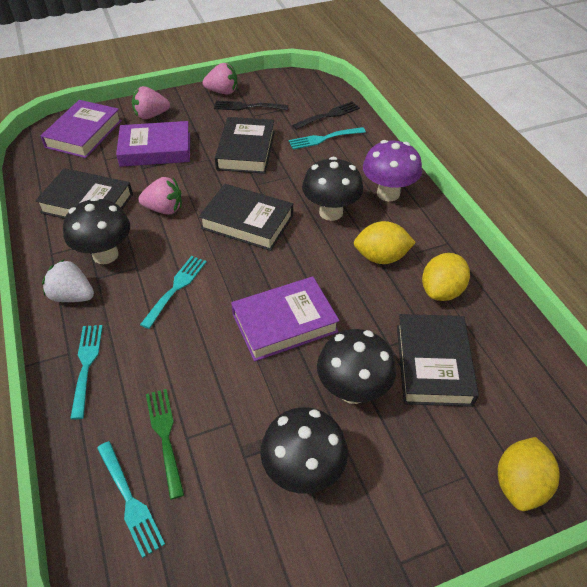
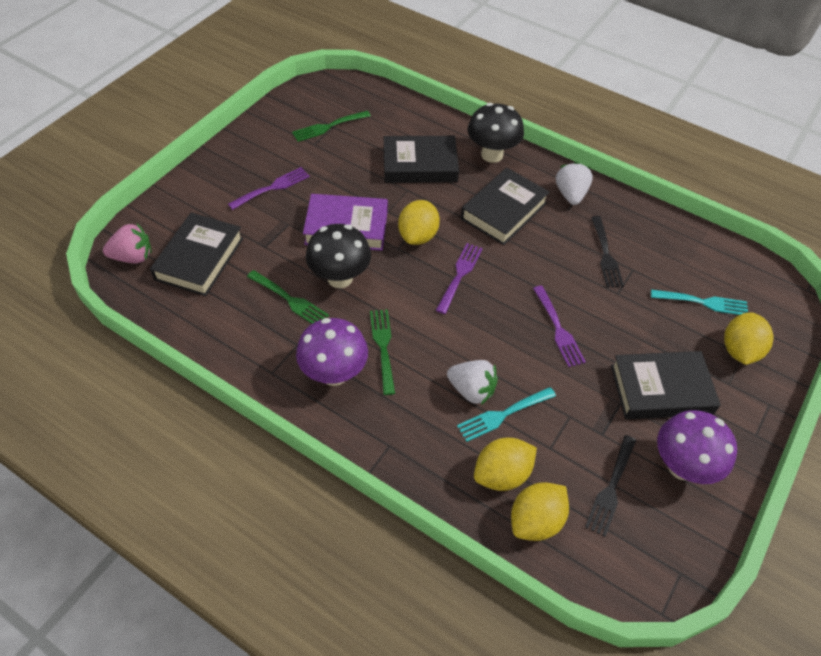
black mushroom: 4 -> 2
green fork: 1 -> 3
pink strawberry: 3 -> 1
purple book: 3 -> 1
purple fork: 0 -> 3
purple mushroom: 1 -> 2
turquoise fork: 4 -> 2
white strawberry: 1 -> 2
yellow lemon: 3 -> 4

